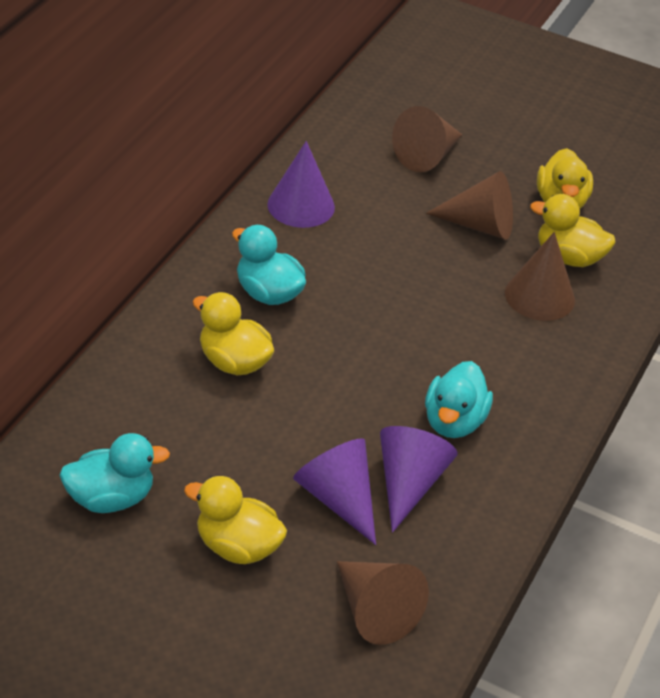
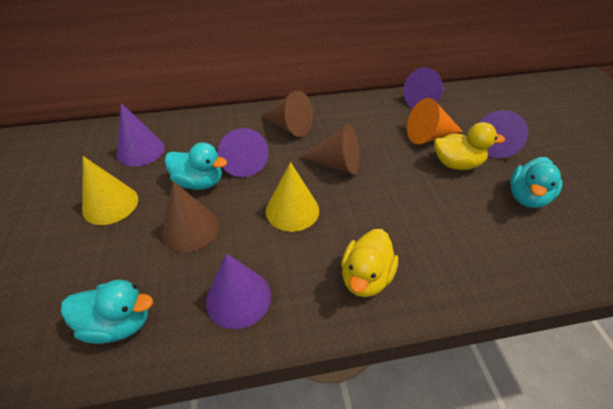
brown cone: 4 -> 3
orange cone: 0 -> 1
purple cone: 3 -> 5
yellow cone: 0 -> 2
yellow duck: 4 -> 2

